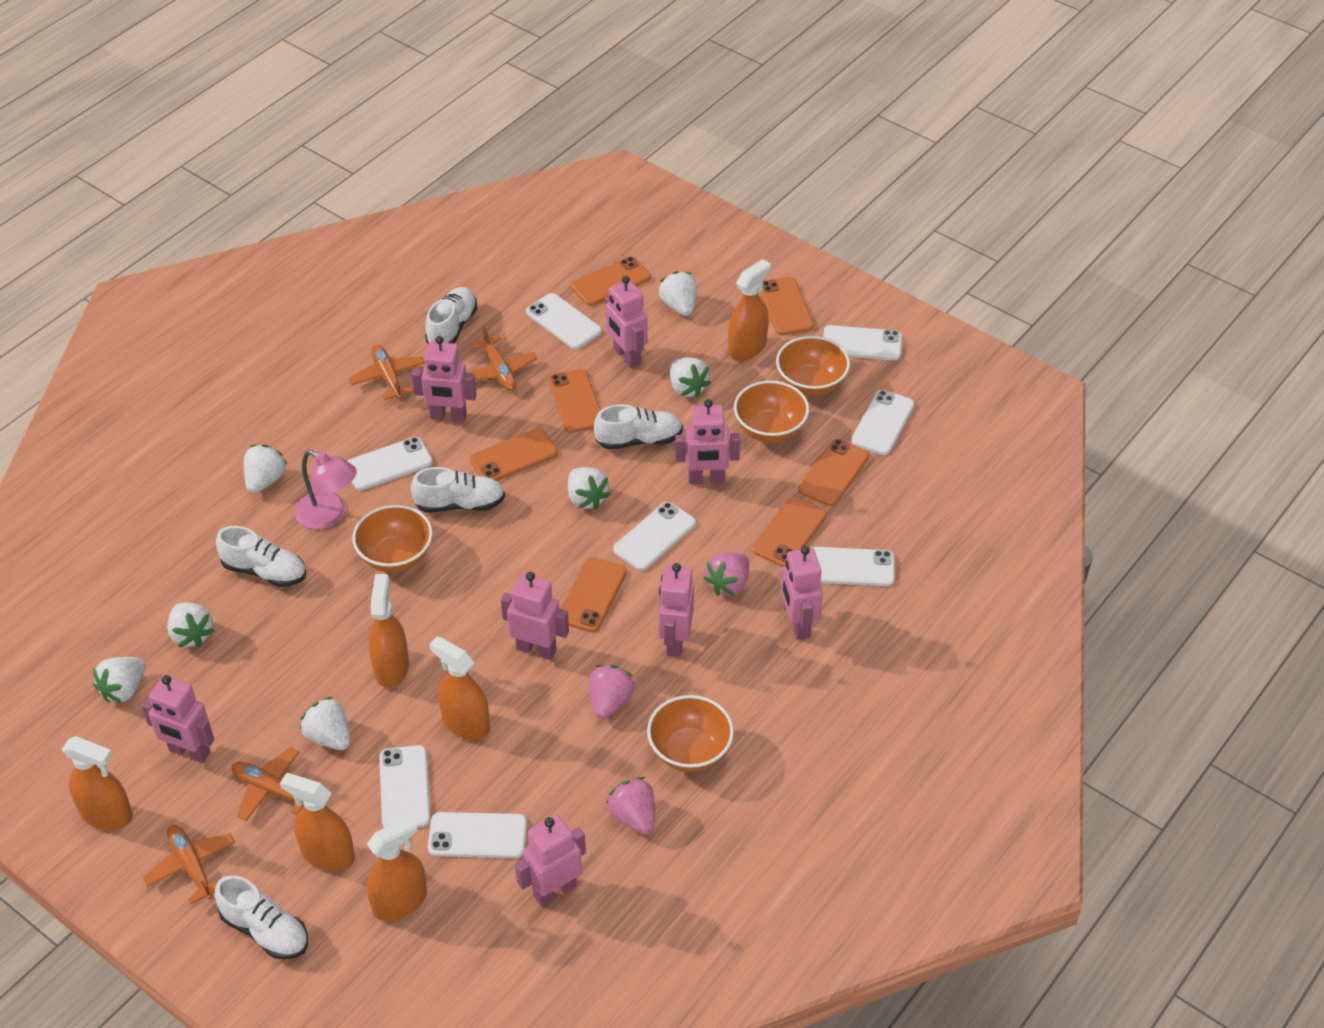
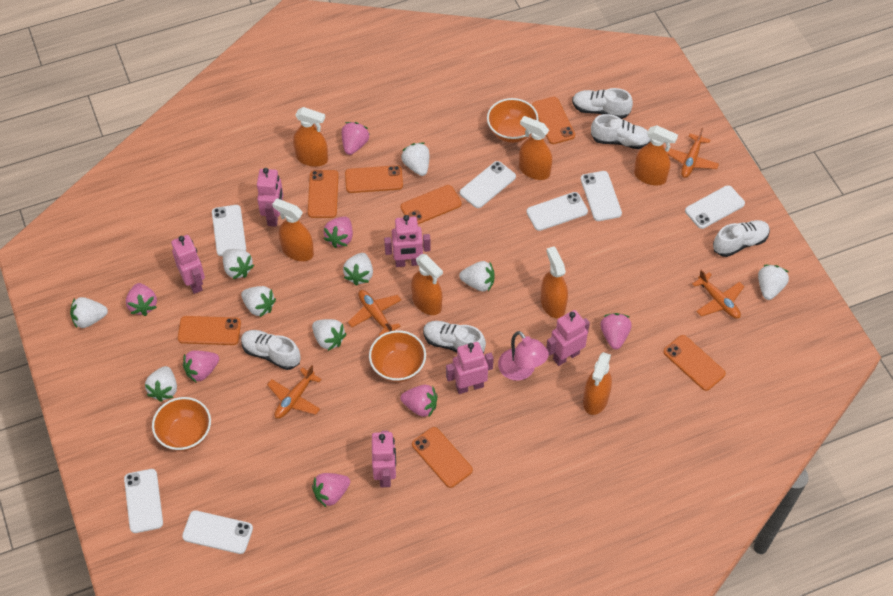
orange bowl: 4 -> 3
orange spray bottle: 6 -> 7
pink robot: 8 -> 6
pink strawberry: 3 -> 7
white phone: 8 -> 7
white strawberry: 7 -> 9

